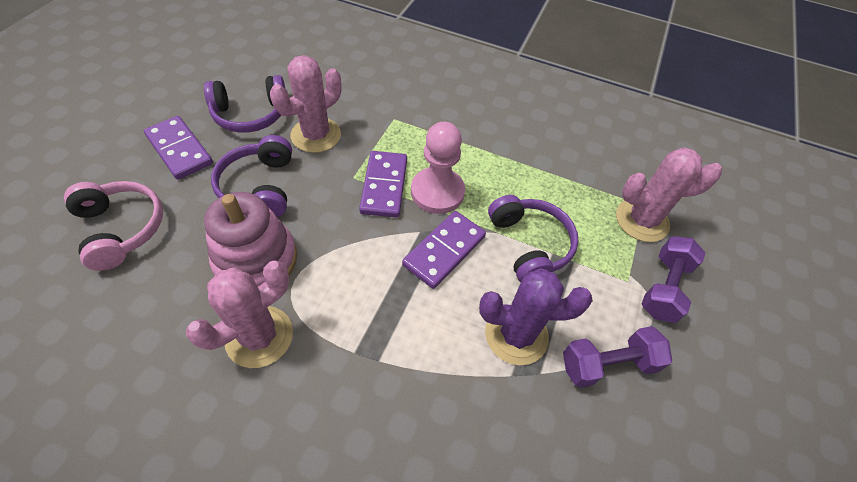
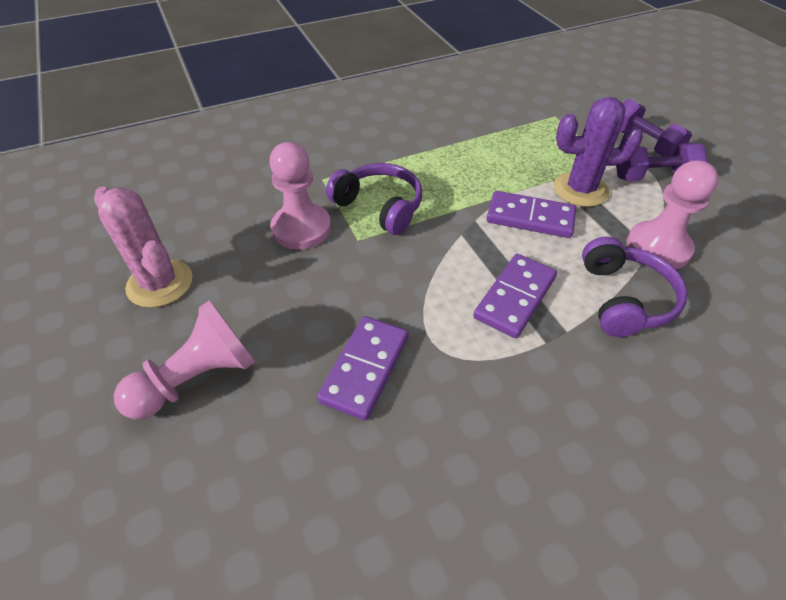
pink cactus: 3 -> 1
pink headphones: 1 -> 0
pink pawn: 1 -> 3
pink stacking toy: 1 -> 0
purple headphones: 3 -> 2

